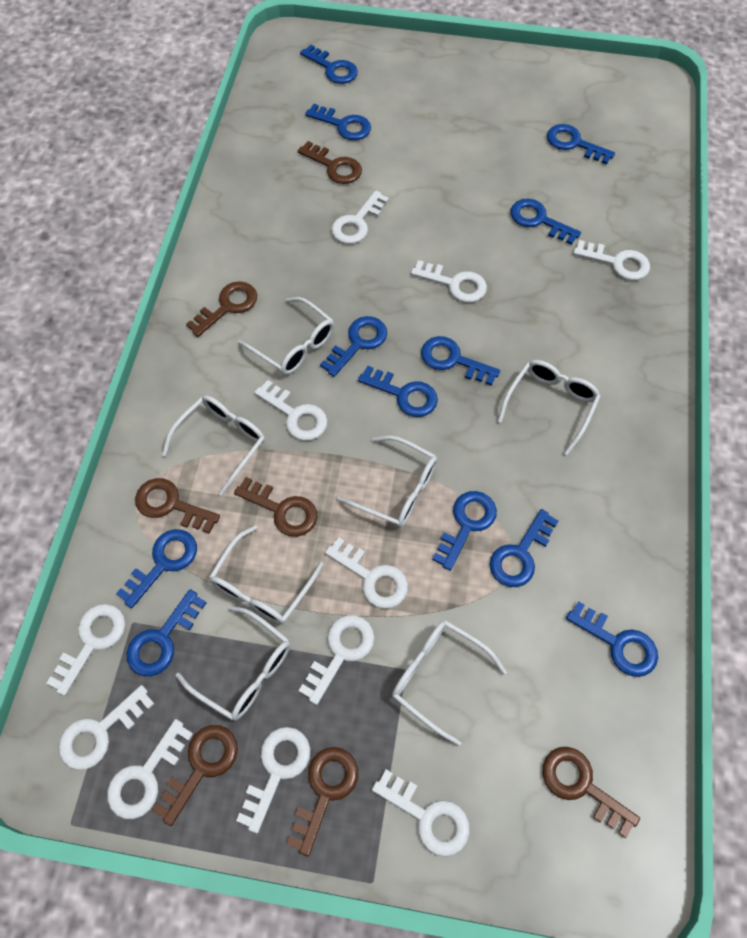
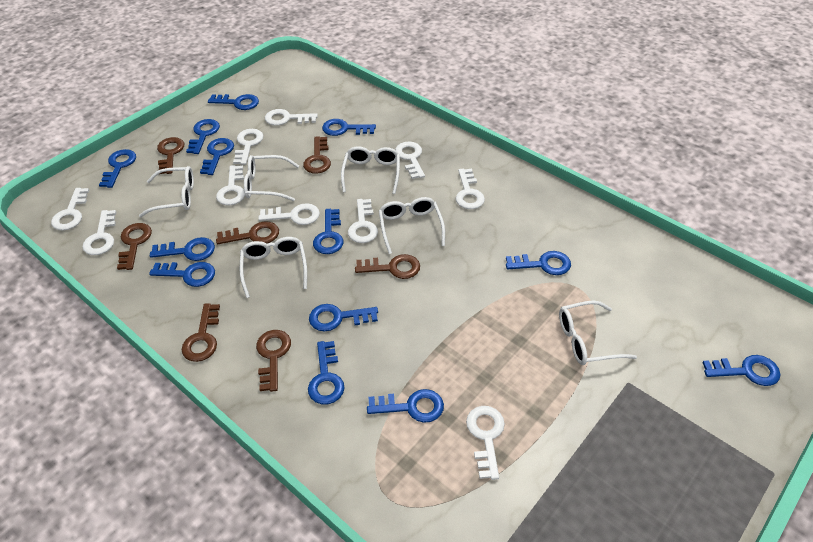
blue key: 12 -> 13
white glasses: 7 -> 6
white key: 11 -> 10

